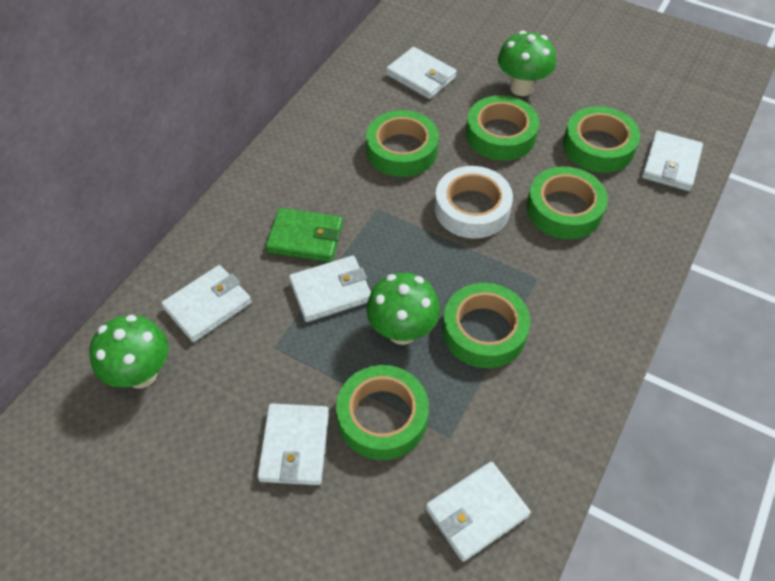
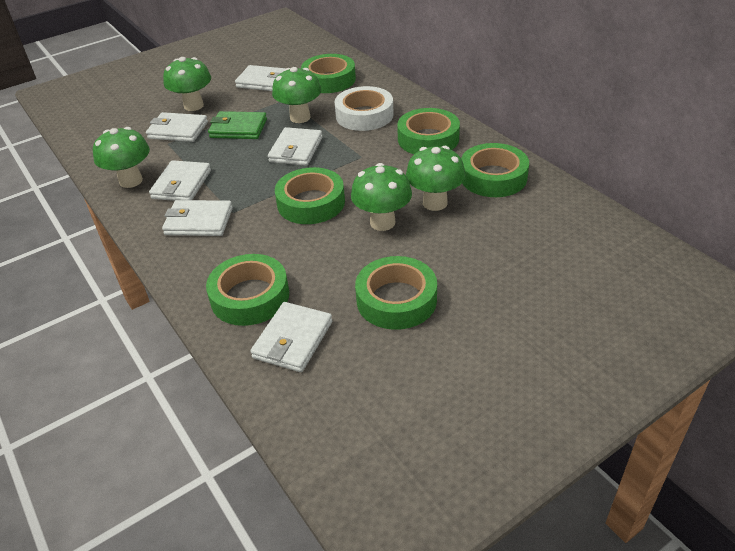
green mushroom: 3 -> 5

